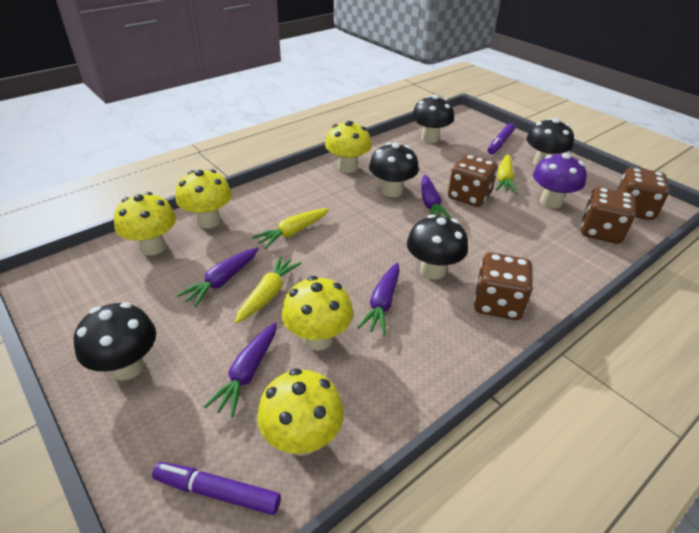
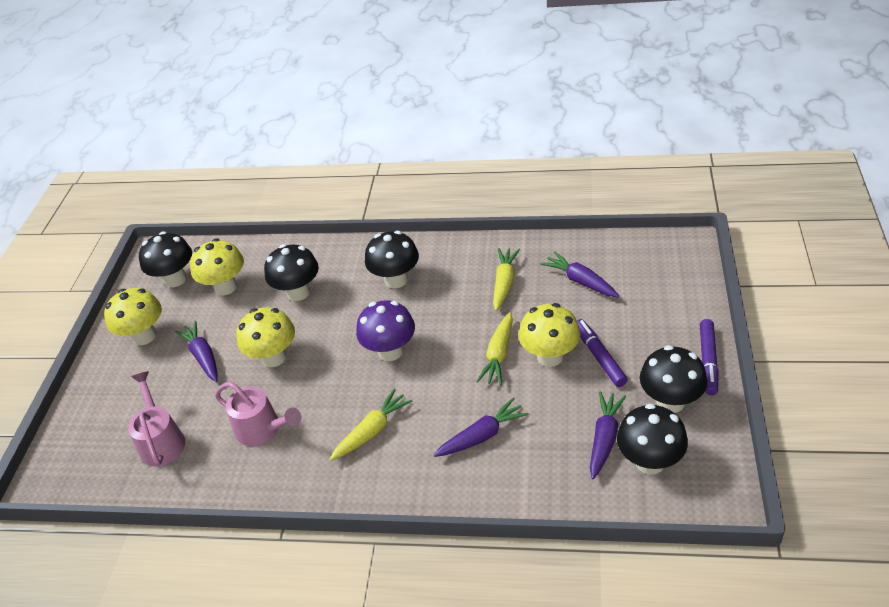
brown dice: 4 -> 0
pink watering can: 0 -> 2
yellow mushroom: 5 -> 4

